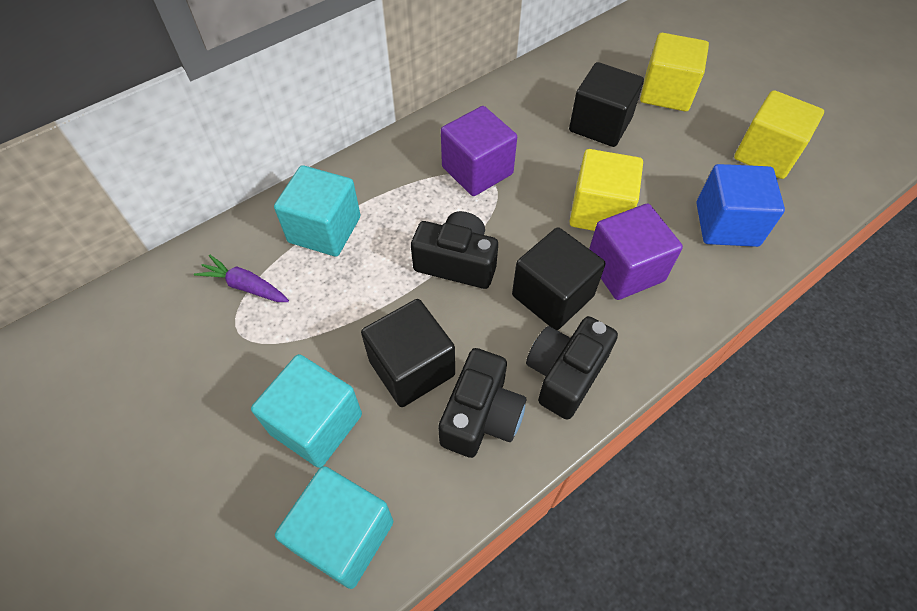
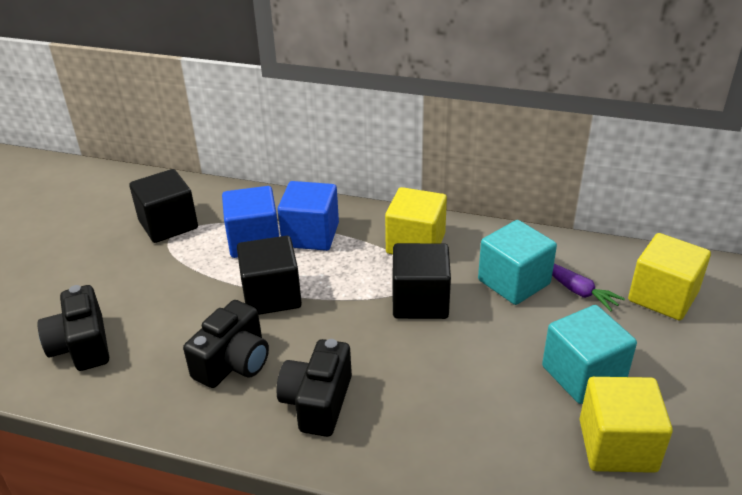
blue cube: 1 -> 2
purple cube: 2 -> 0
turquoise cube: 3 -> 2

